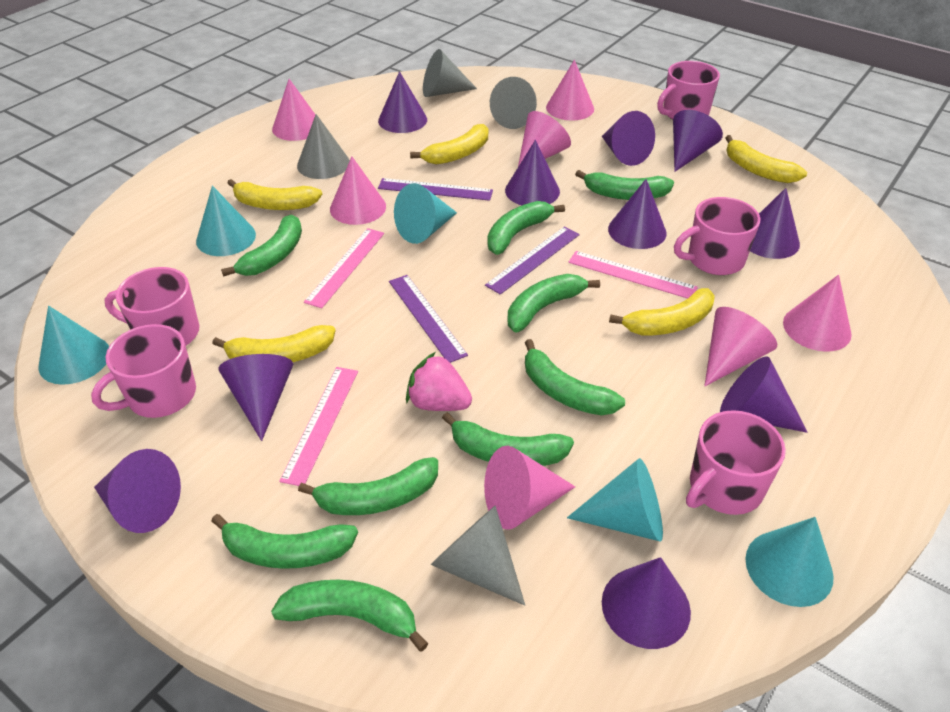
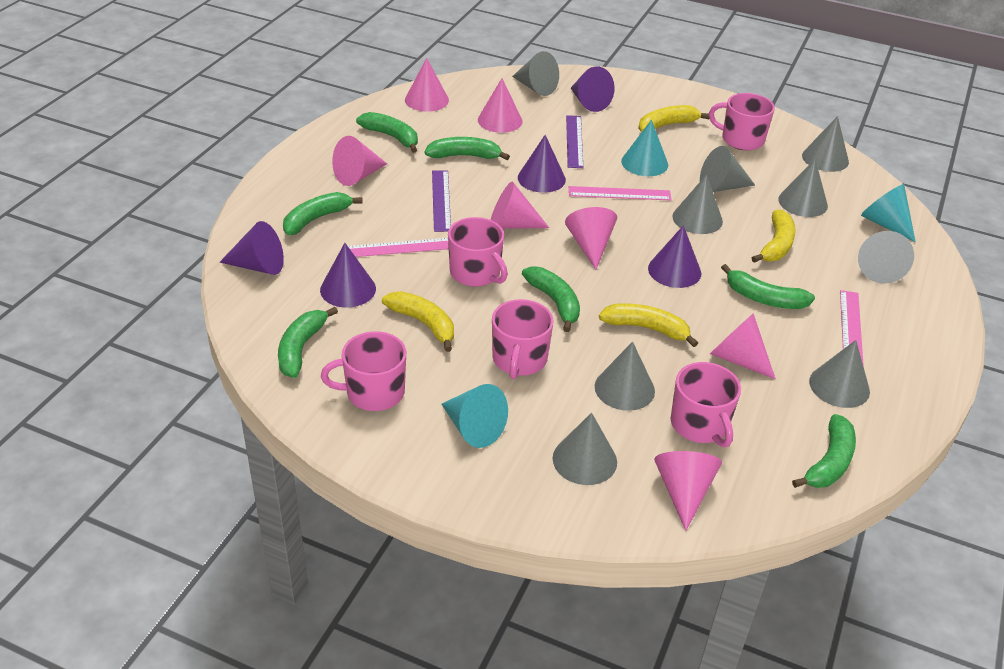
green banana: 9 -> 7
grey cone: 4 -> 9
pink strawberry: 1 -> 0
purple cone: 10 -> 5
purple ruler: 3 -> 2
turquoise cone: 5 -> 3
yellow banana: 5 -> 4

